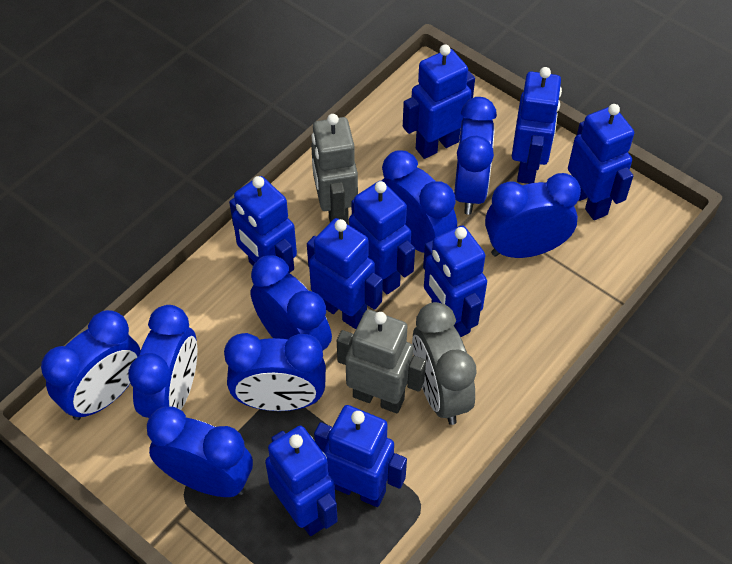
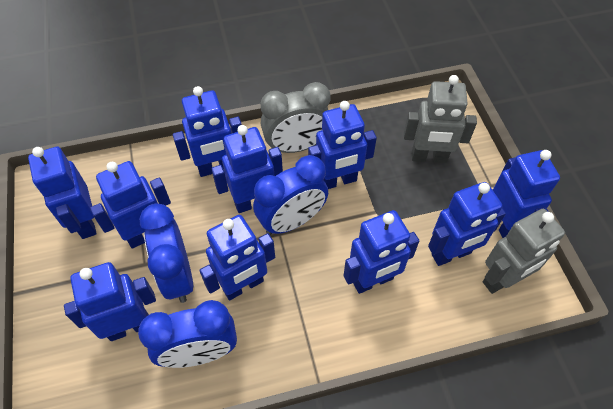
blue clock: 8 -> 3
blue robot: 9 -> 10

